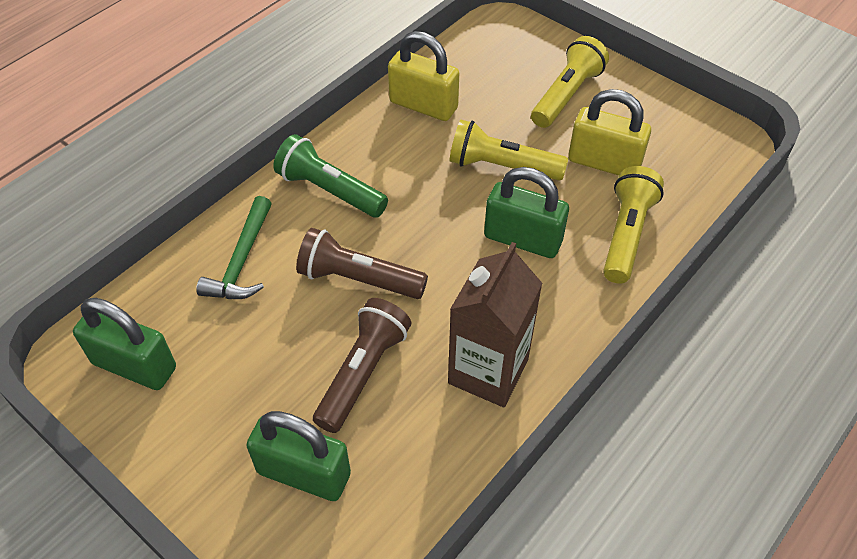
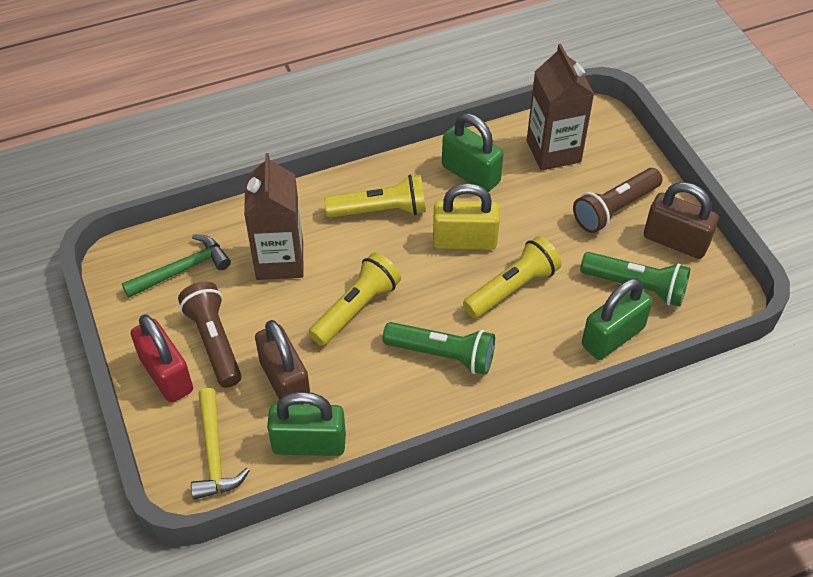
brown carton: 1 -> 2
brown padlock: 0 -> 2
green flashlight: 1 -> 2
red padlock: 0 -> 1
yellow hammer: 0 -> 1
yellow padlock: 2 -> 1

